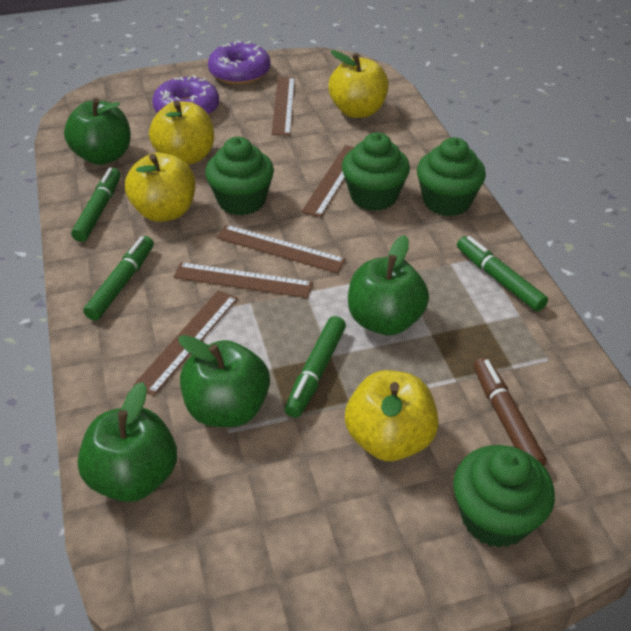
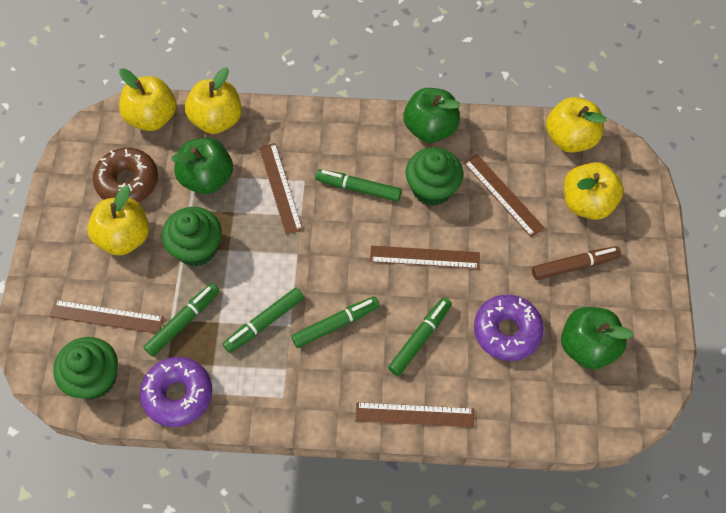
brown donut: 0 -> 1
green apple: 4 -> 3
green cupcake: 4 -> 3
green marker: 4 -> 5
yellow apple: 4 -> 5

